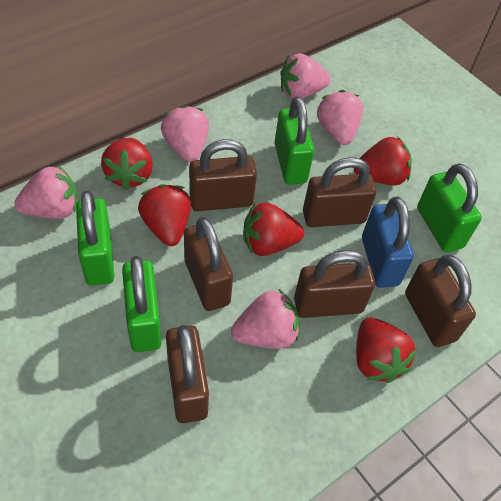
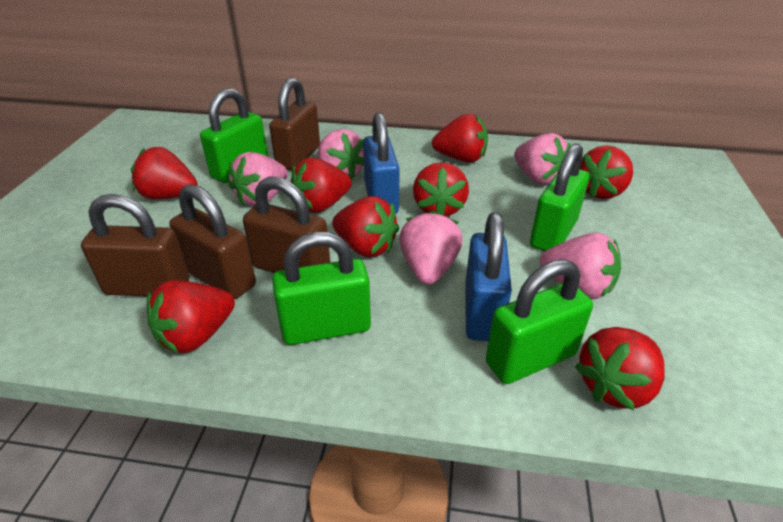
blue padlock: 1 -> 2
brown padlock: 6 -> 4
red strawberry: 5 -> 8

